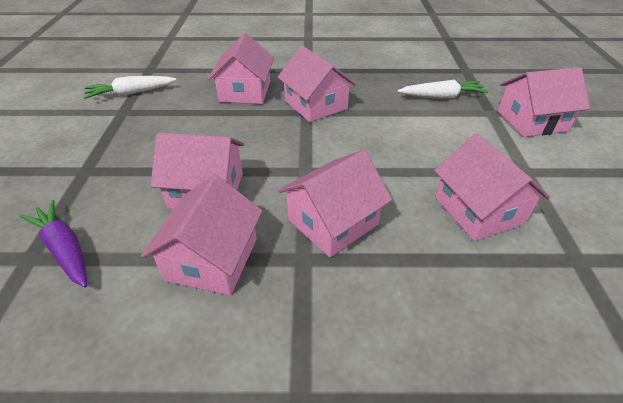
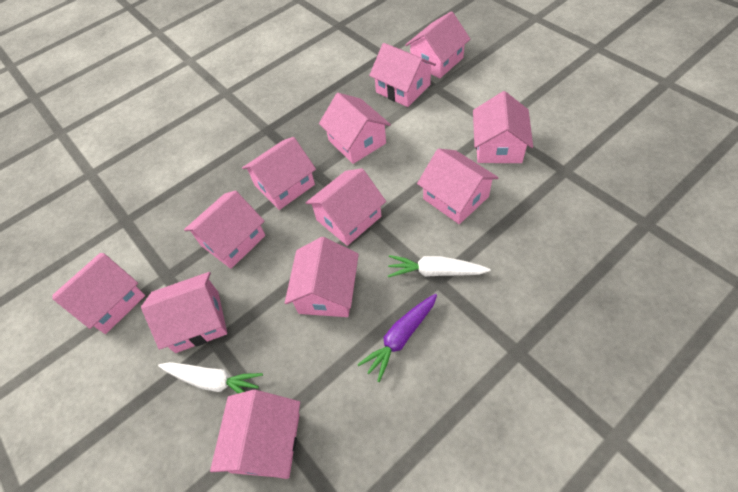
pink house: 7 -> 12

